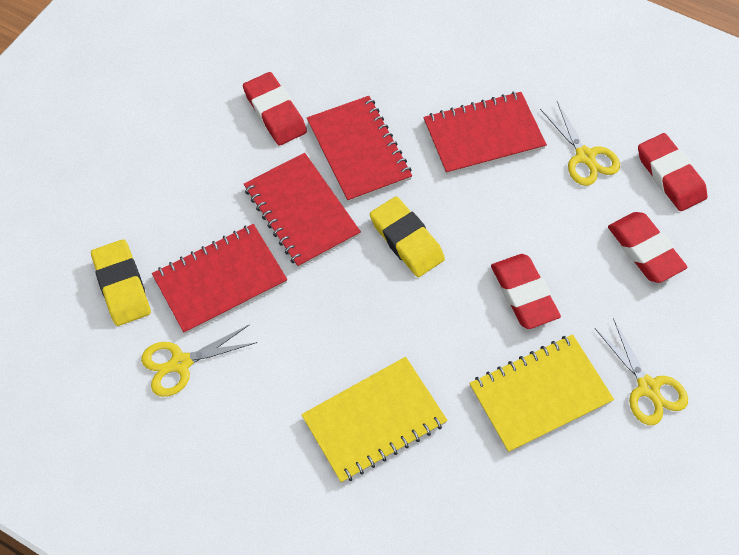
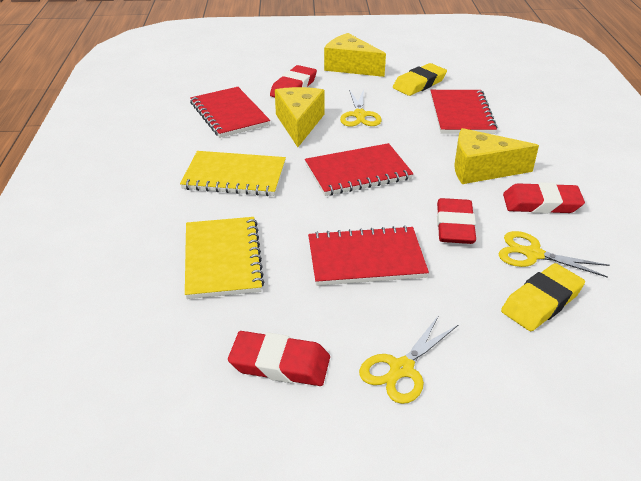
yellow cheese: 0 -> 3

